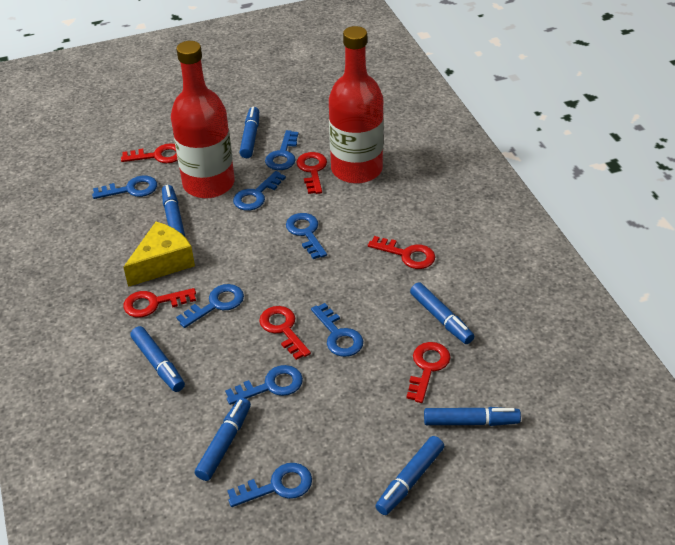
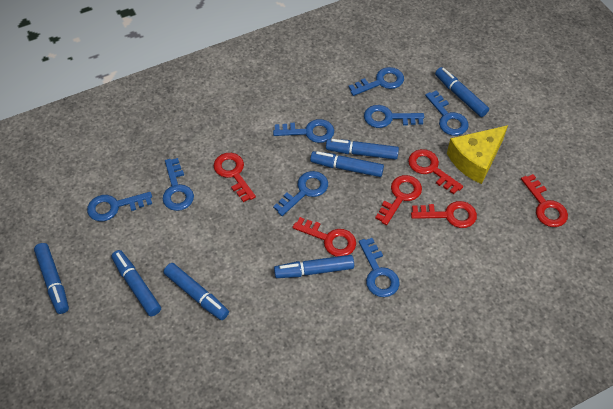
red bottle: 2 -> 0

